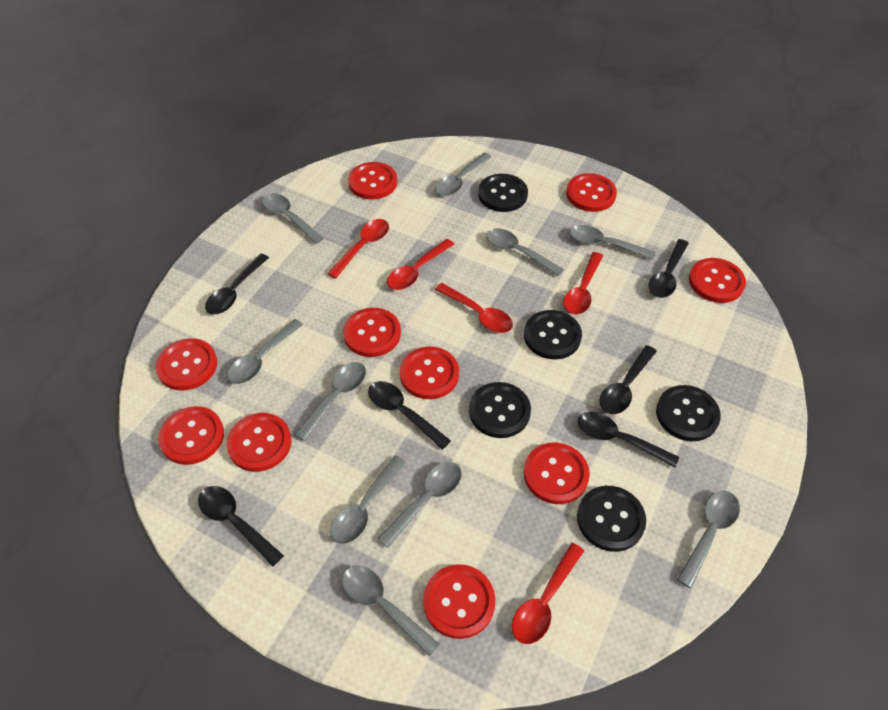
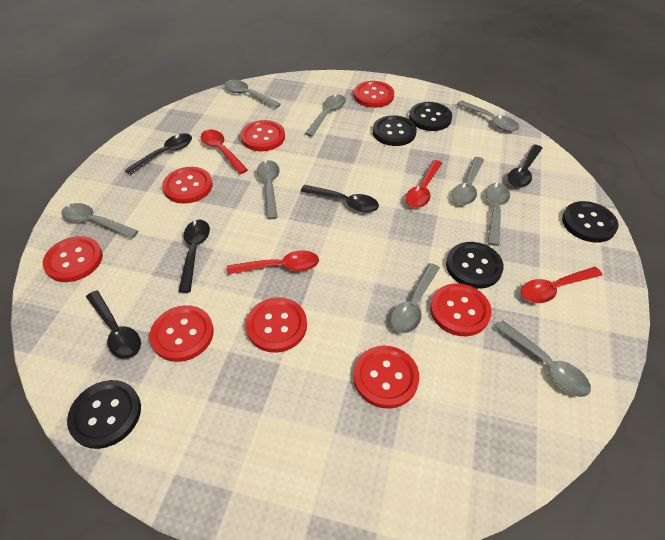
black spoon: 6 -> 5
grey spoon: 10 -> 9
red button: 10 -> 8
red spoon: 5 -> 4

